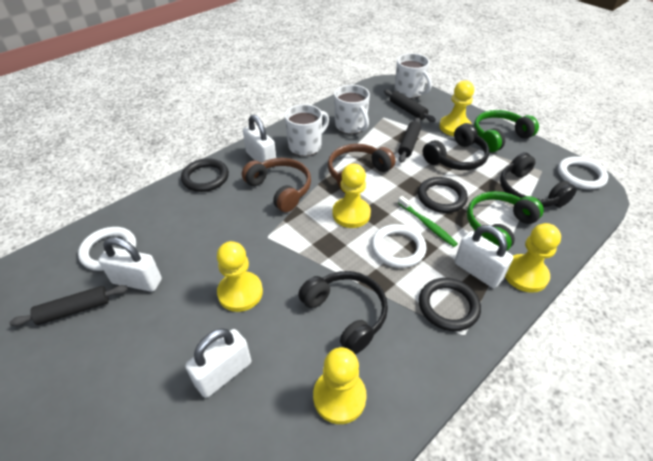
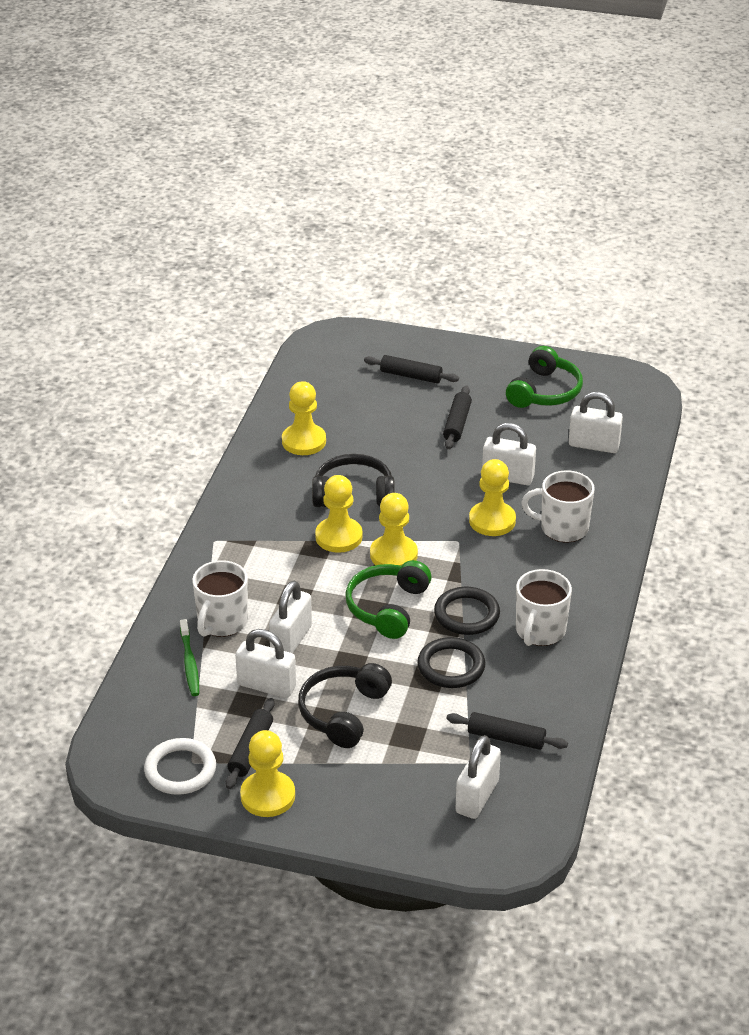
black headphones: 3 -> 2
black ring: 3 -> 2
black rolling pin: 3 -> 4
brown headphones: 2 -> 0
white padlock: 4 -> 5
white ring: 3 -> 1

